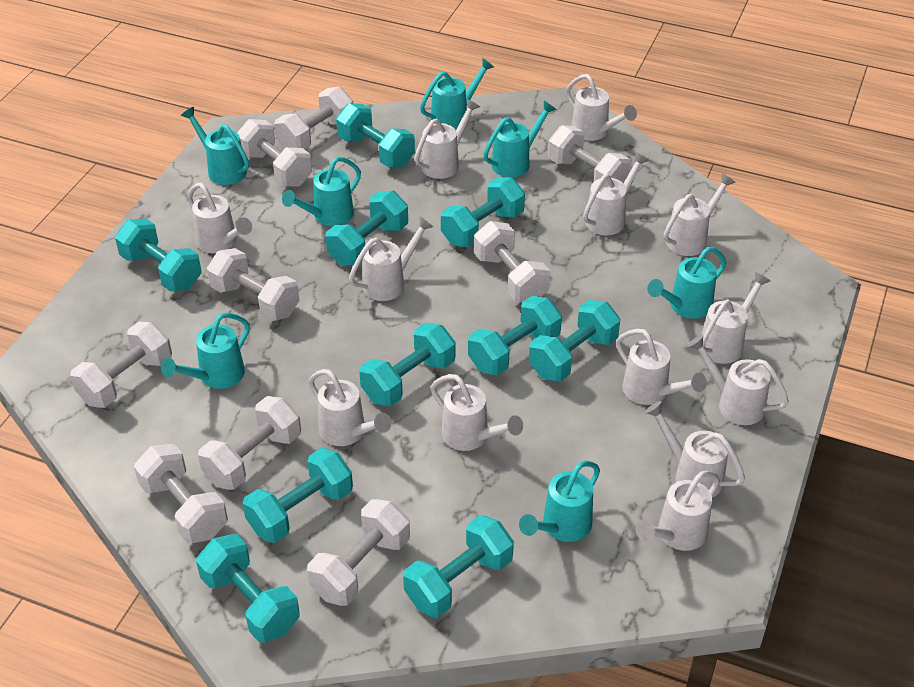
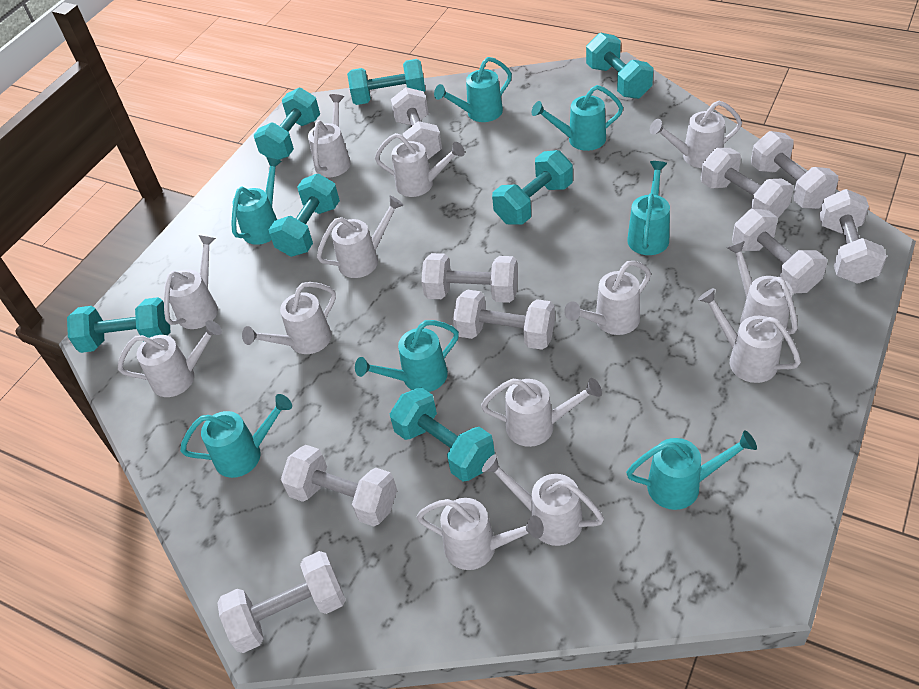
turquoise dumbbell: 10 -> 7

